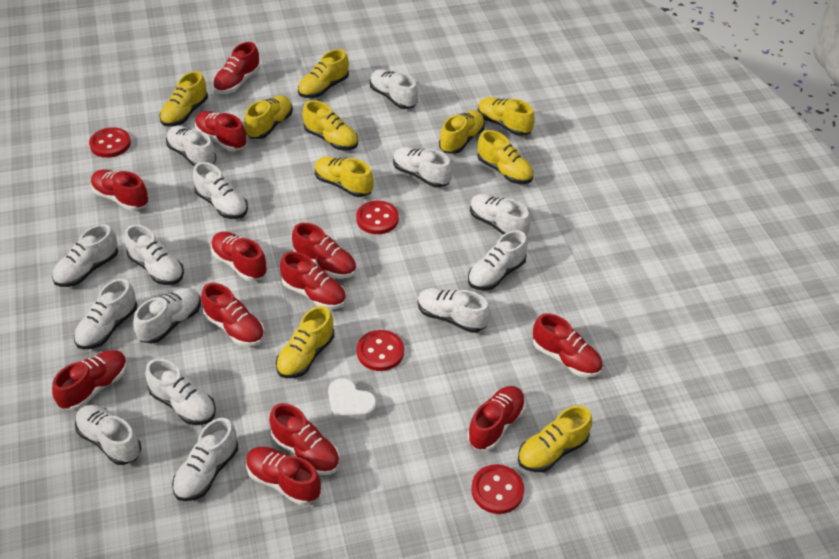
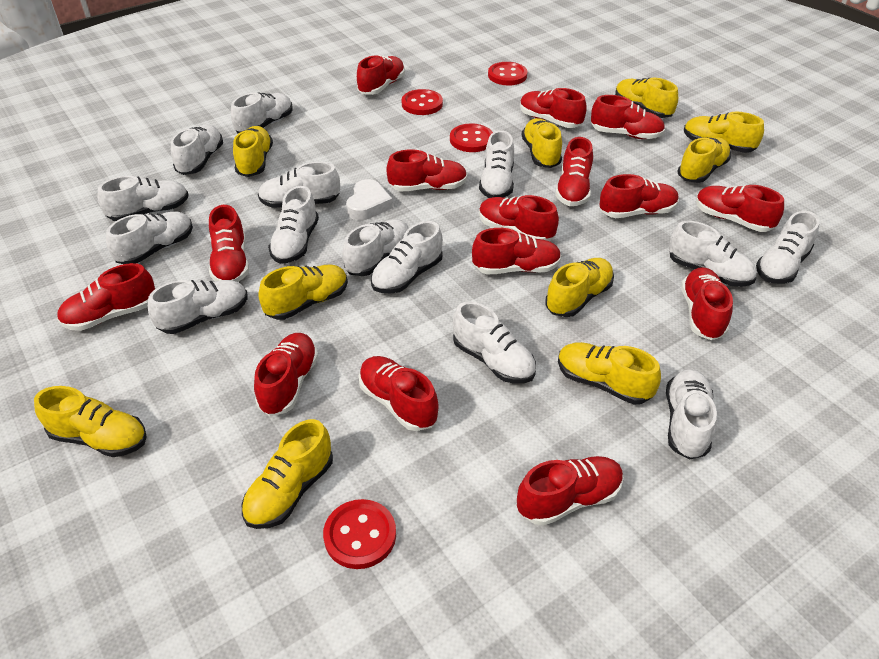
red shoe: 12 -> 15

